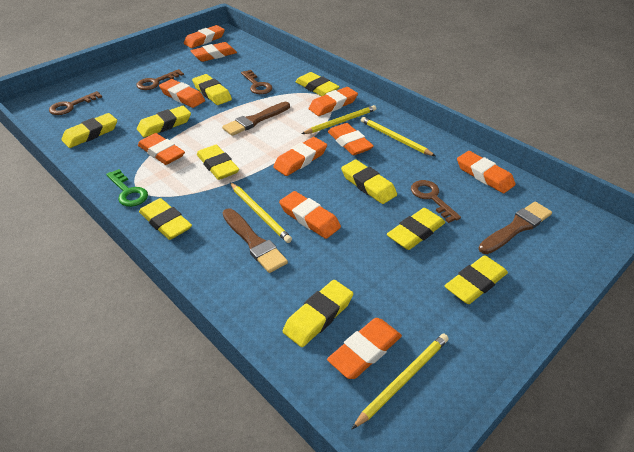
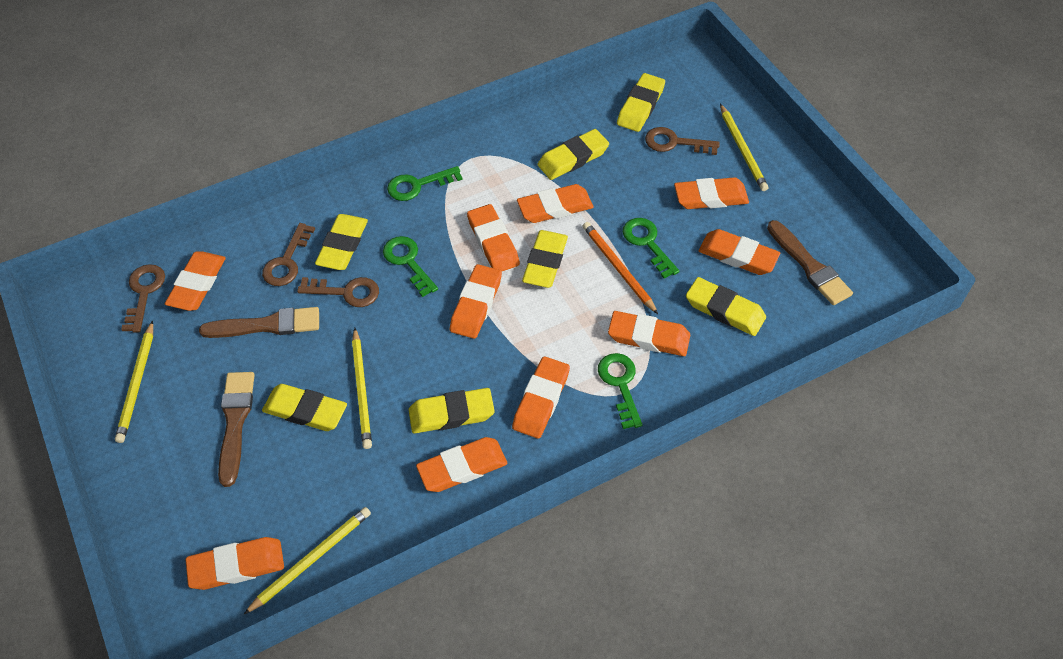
green key: 1 -> 4
orange pencil: 0 -> 1
yellow eraser: 10 -> 7

